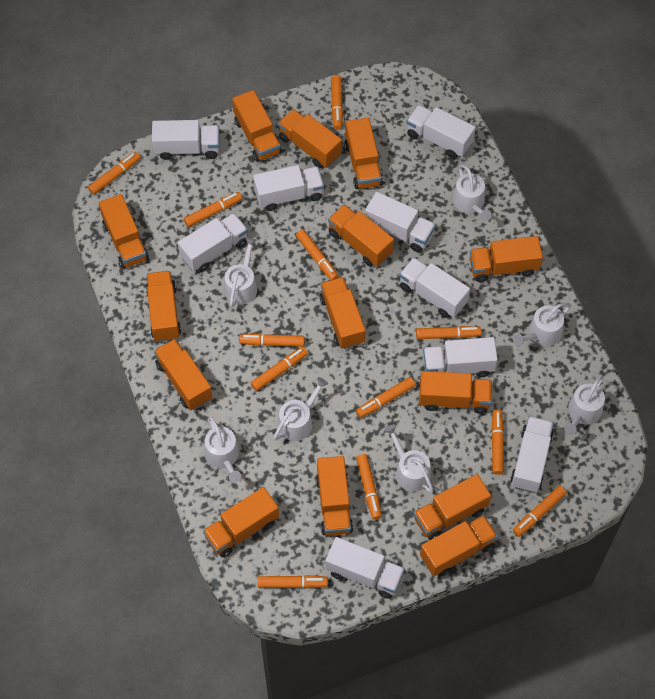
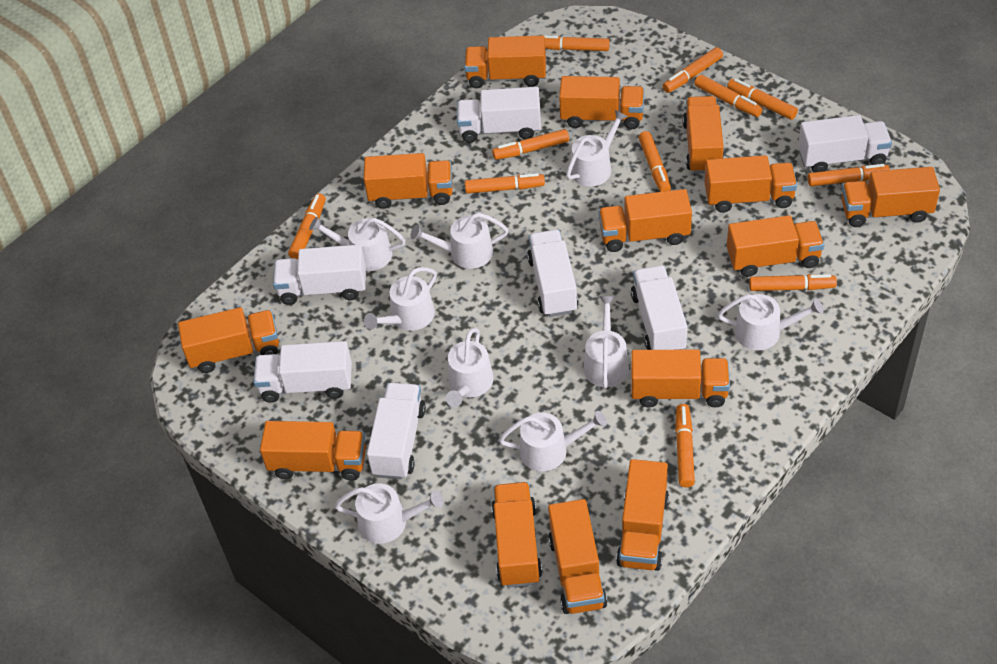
orange marker: 12 -> 11
white truck: 9 -> 7
white watering can: 7 -> 9

